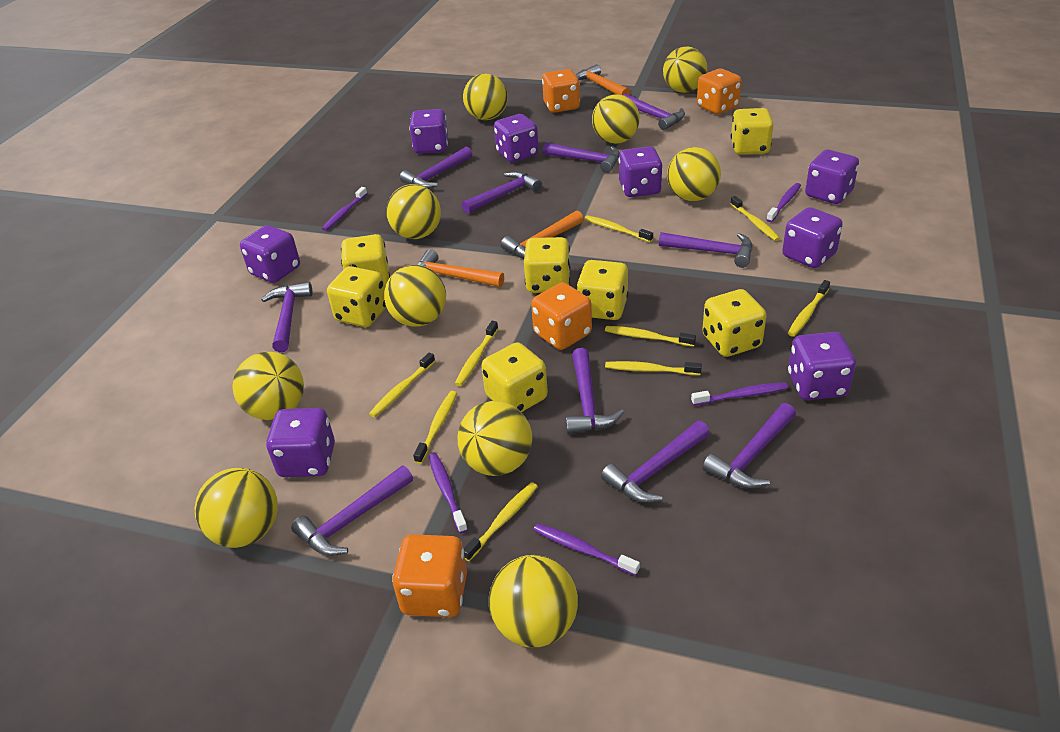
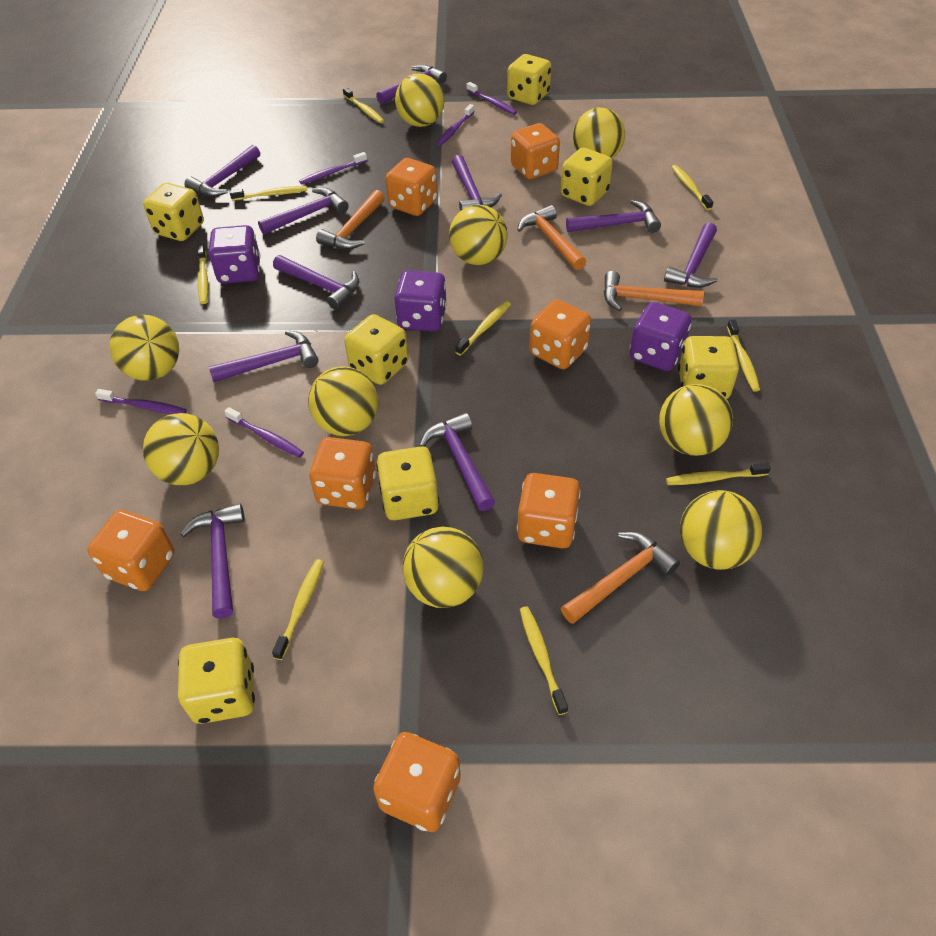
orange dice: 4 -> 7
orange hammer: 3 -> 4
purple dice: 8 -> 3
yellow ball: 10 -> 9

